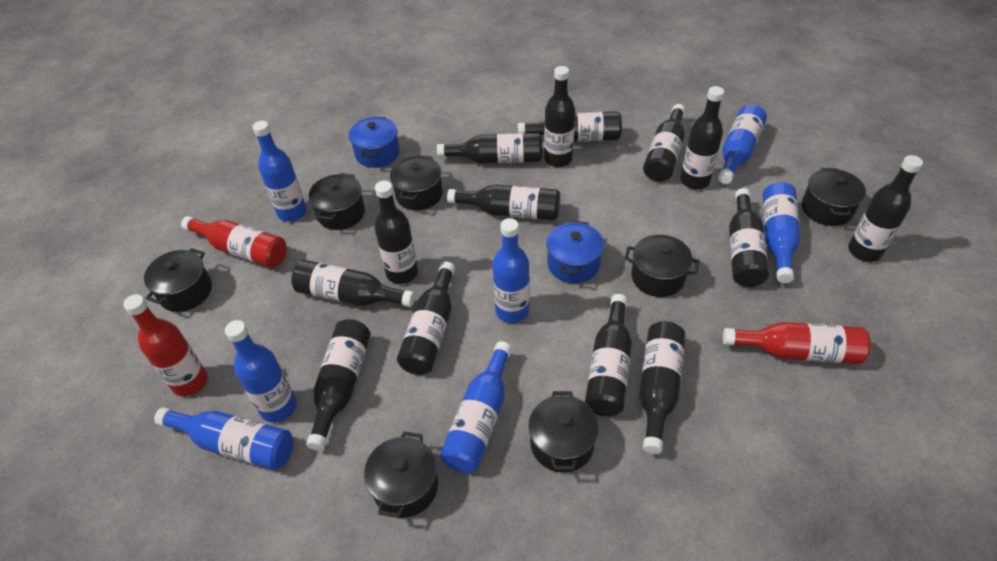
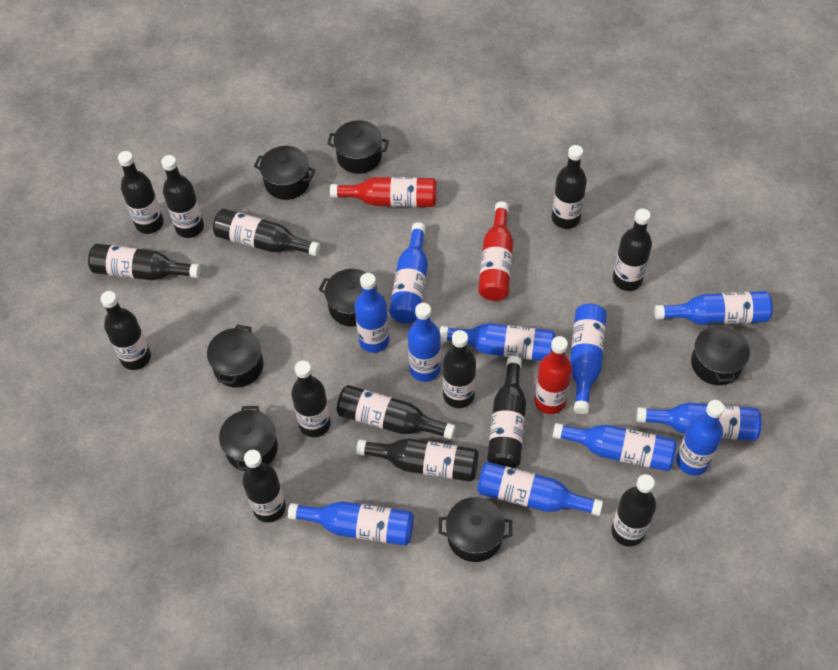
blue bottle: 7 -> 11
blue pot: 2 -> 0

